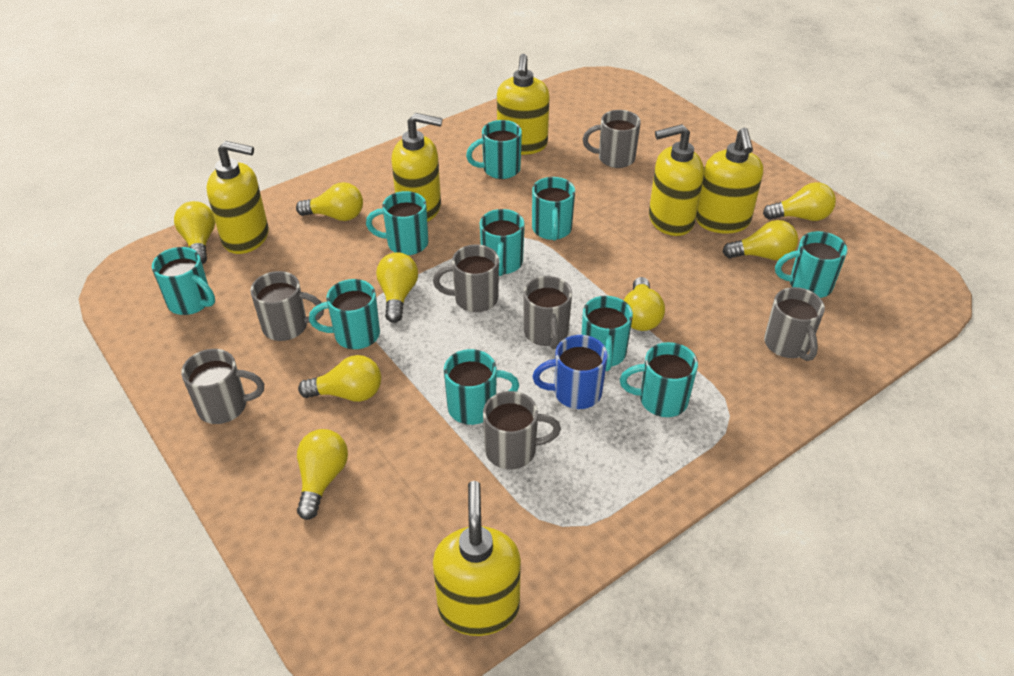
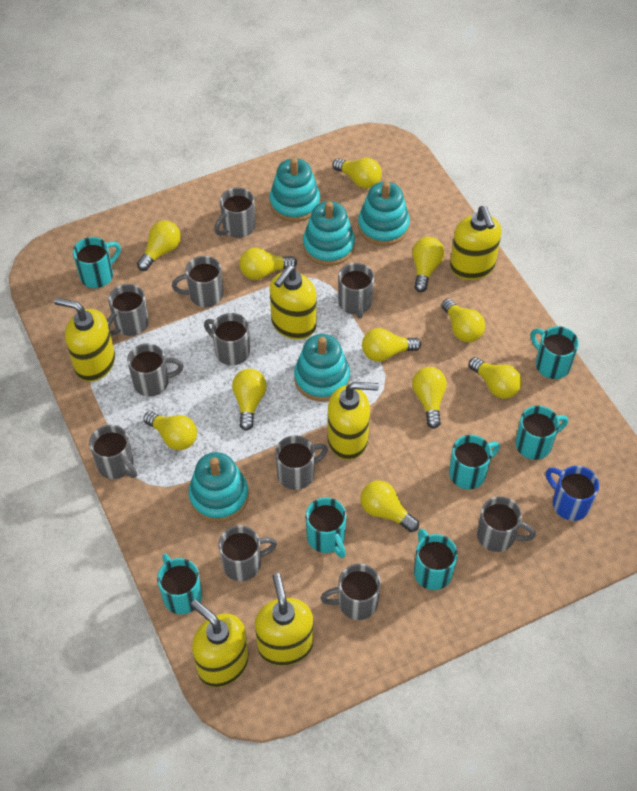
grey mug: 7 -> 11
turquoise mug: 10 -> 7
turquoise stacking toy: 0 -> 5
yellow light bulb: 8 -> 11

